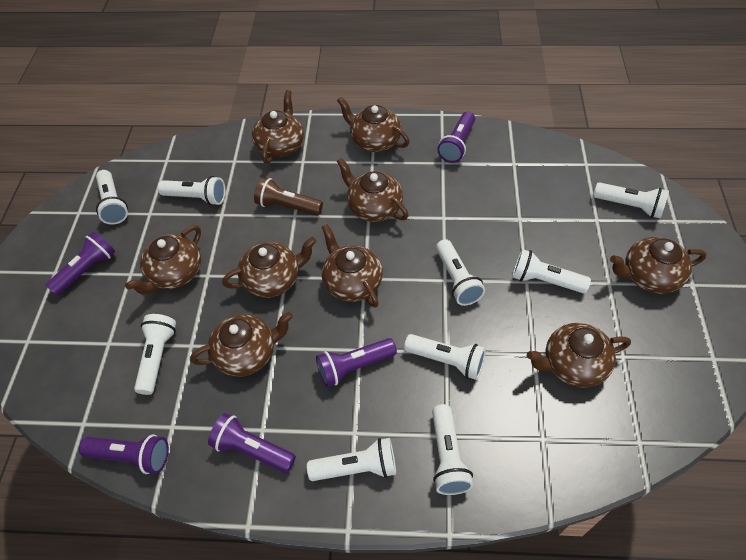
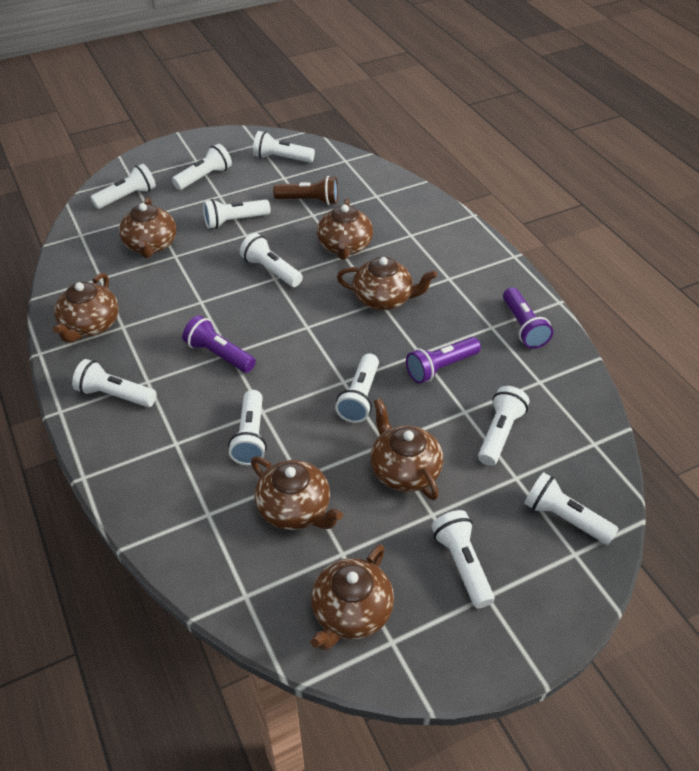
brown teapot: 9 -> 7
purple flashlight: 5 -> 3
white flashlight: 9 -> 11

